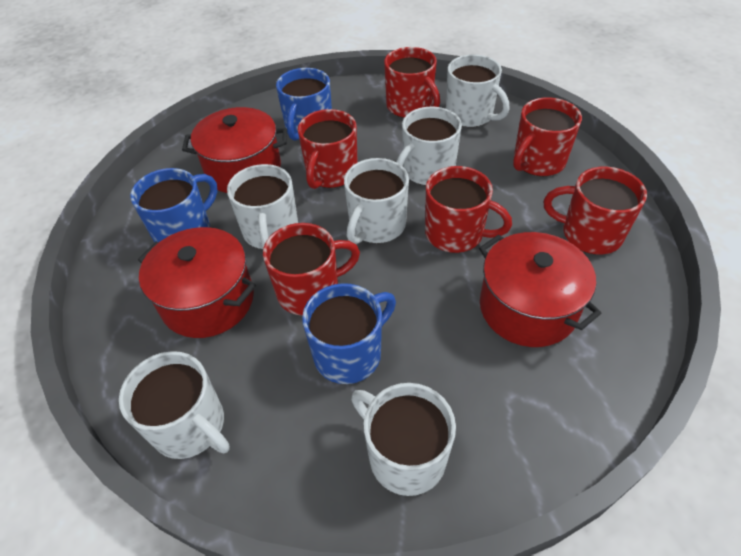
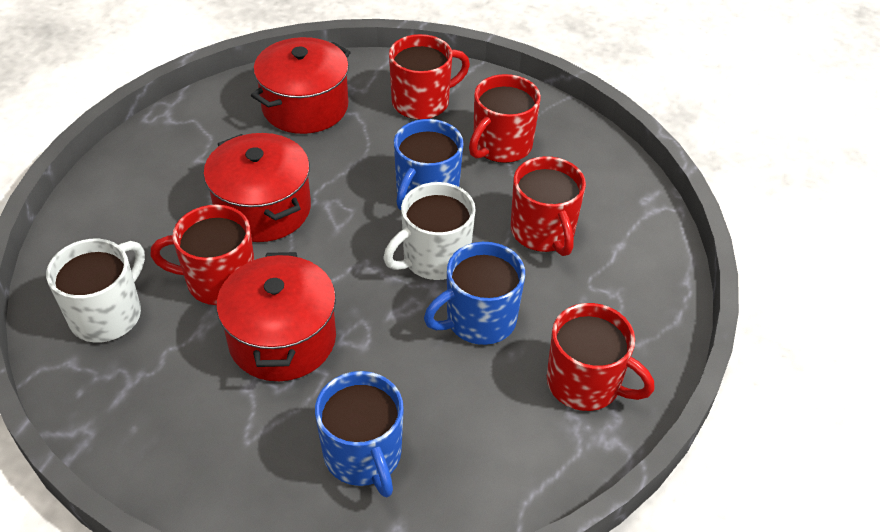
red mug: 6 -> 5
white mug: 6 -> 2

